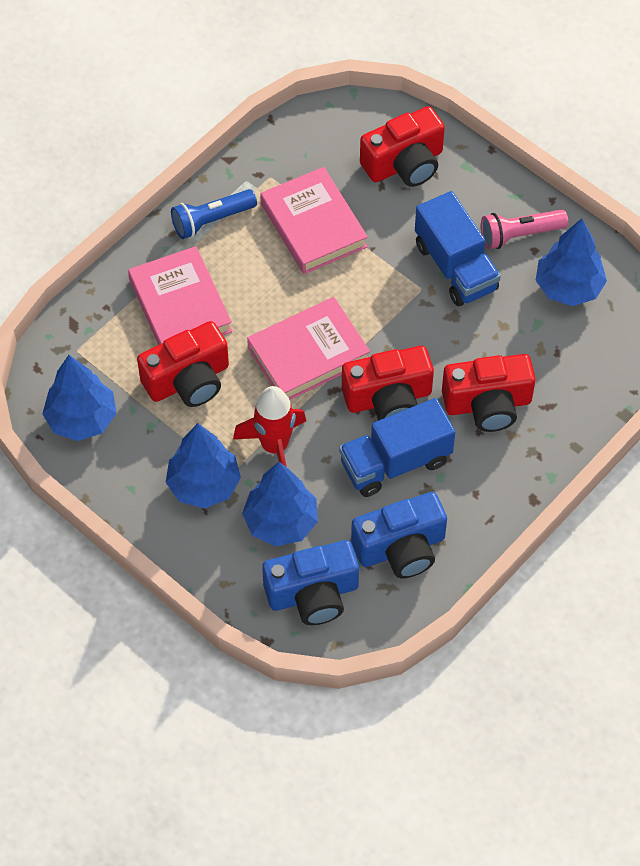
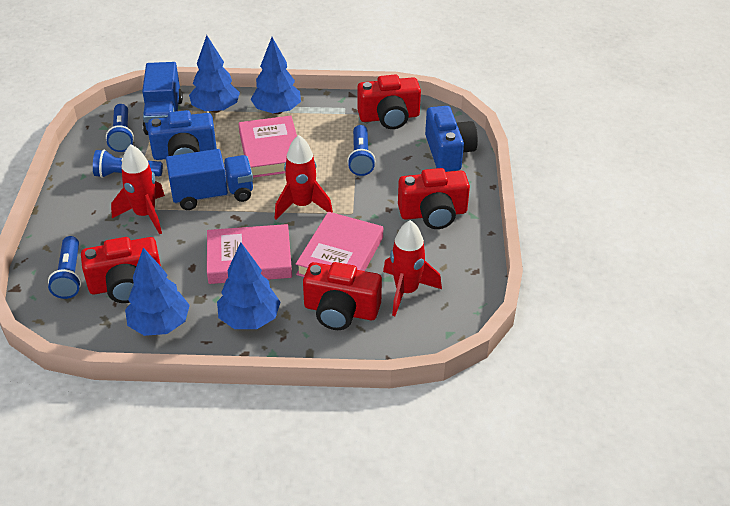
blue flashlight: 1 -> 4
pink flashlight: 1 -> 0
red rocket: 1 -> 3

